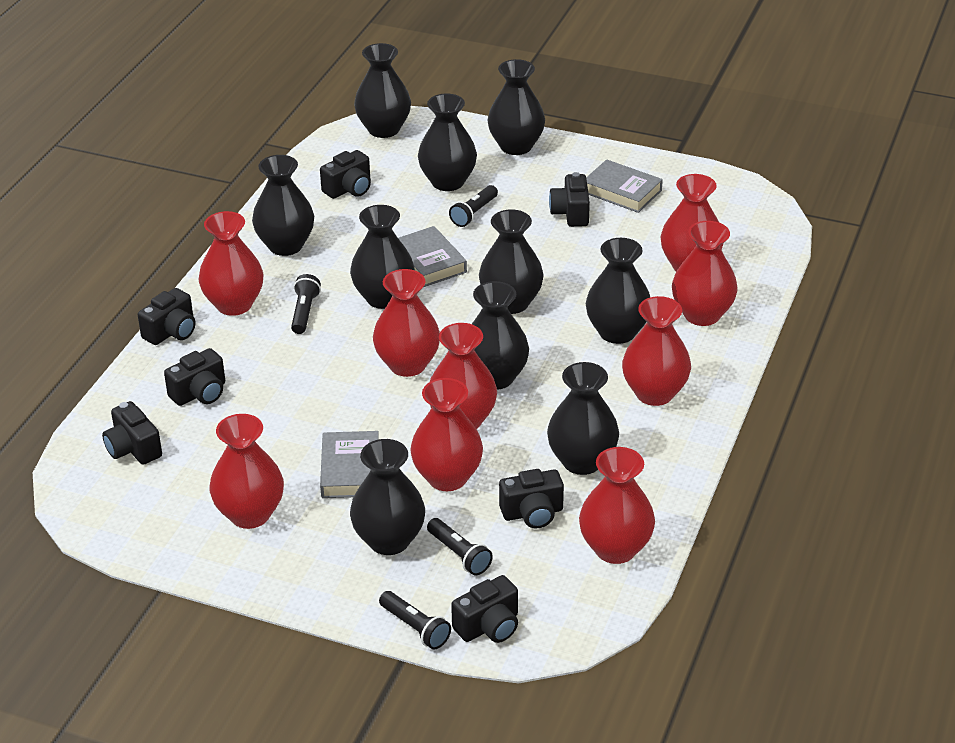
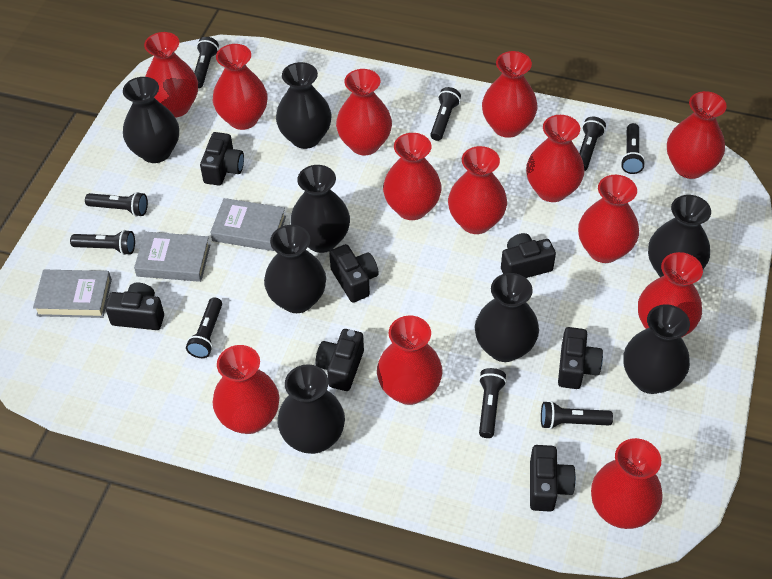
black flashlight: 4 -> 9
black vase: 10 -> 8
red vase: 9 -> 13

